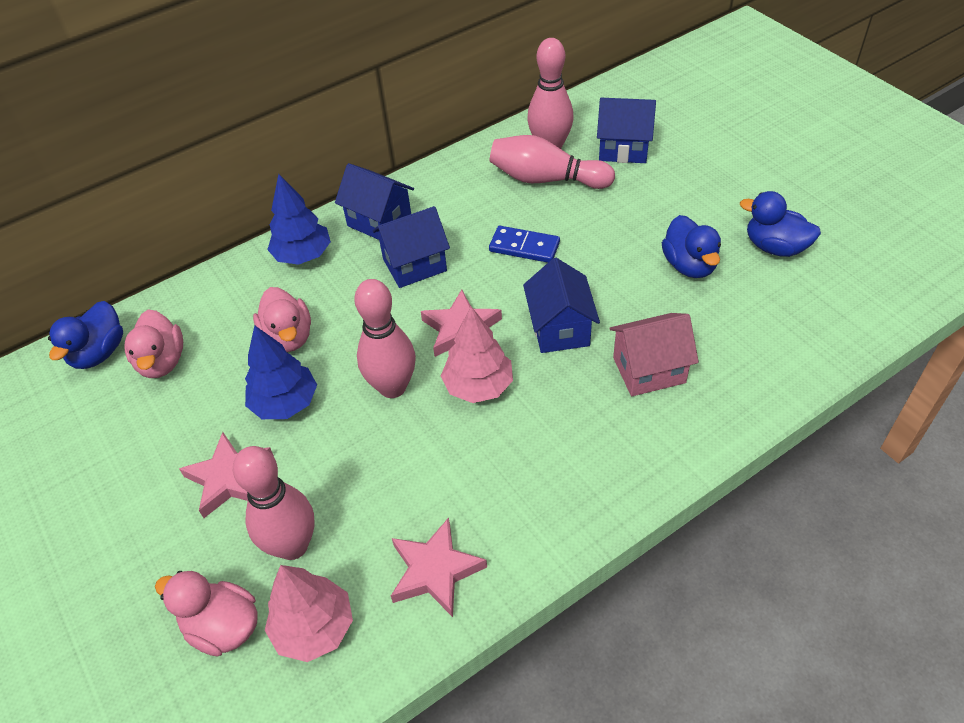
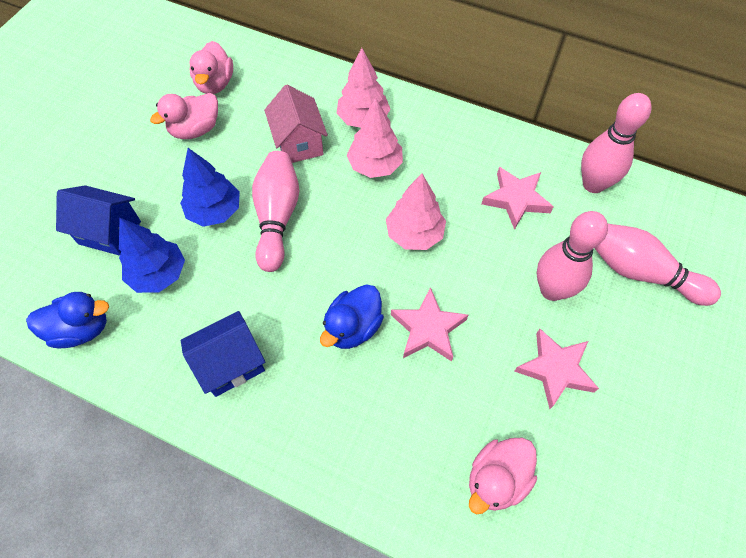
blue domino: 1 -> 0
blue duck: 3 -> 2
blue house: 4 -> 2
pink tree: 2 -> 3

